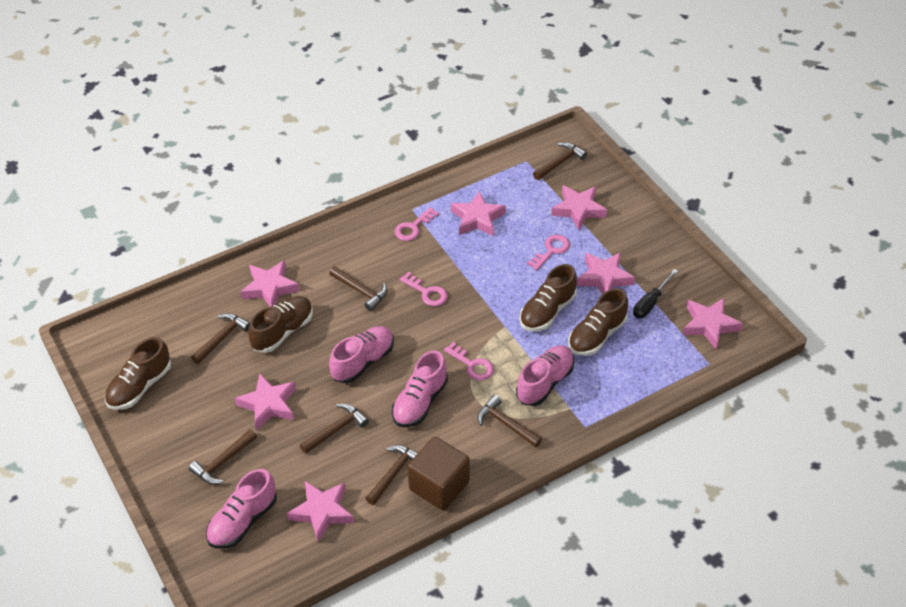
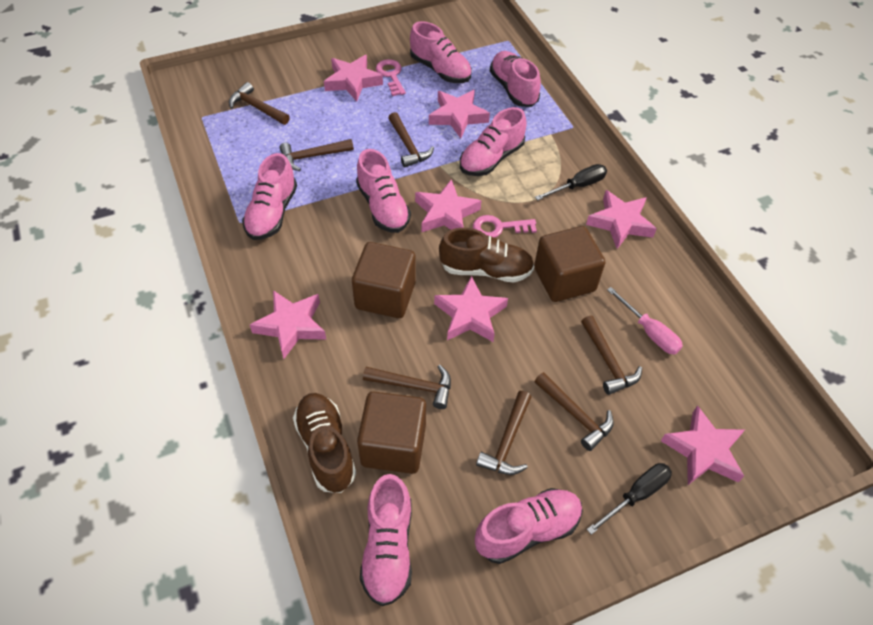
black screwdriver: 1 -> 2
brown cube: 1 -> 3
brown shoe: 4 -> 2
pink key: 4 -> 2
pink screwdriver: 0 -> 1
pink shoe: 4 -> 7

